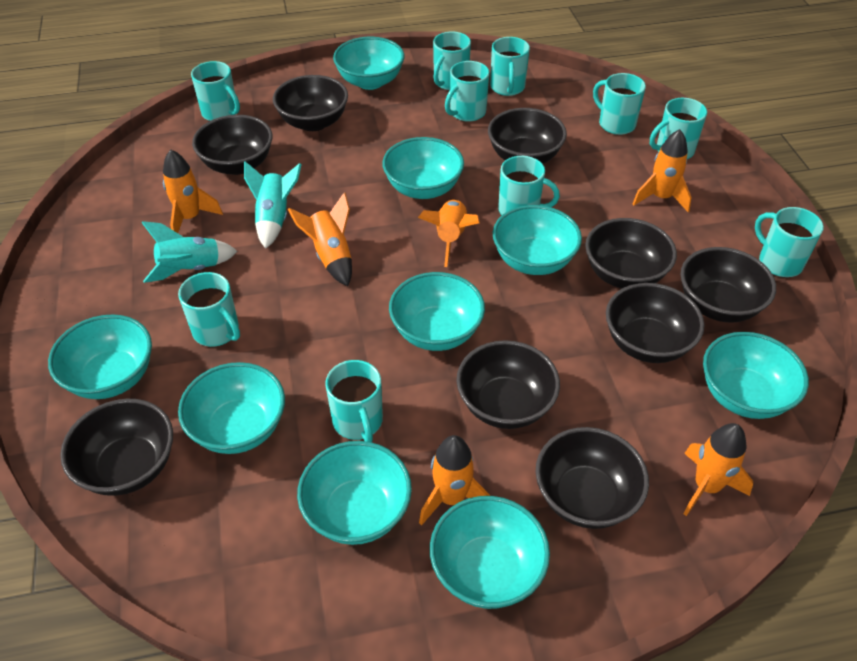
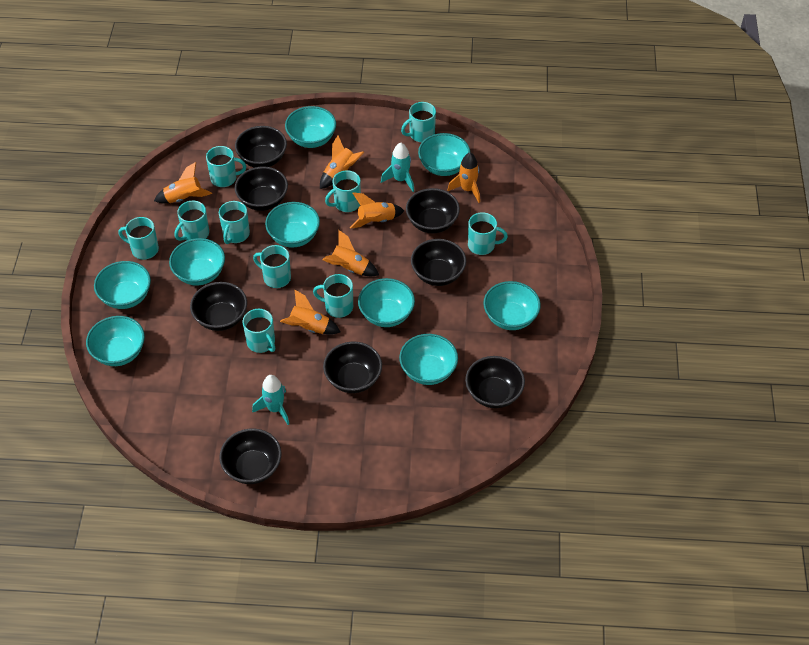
black bowl: 9 -> 8

